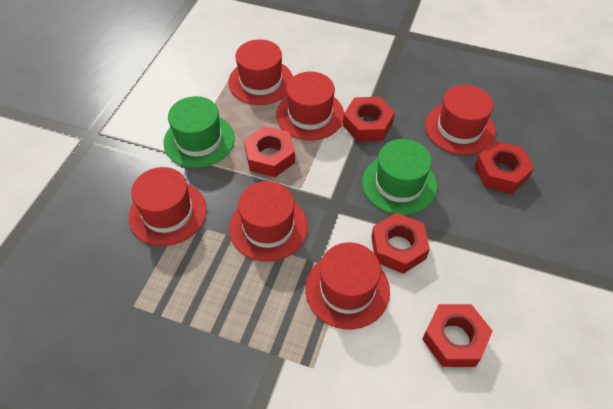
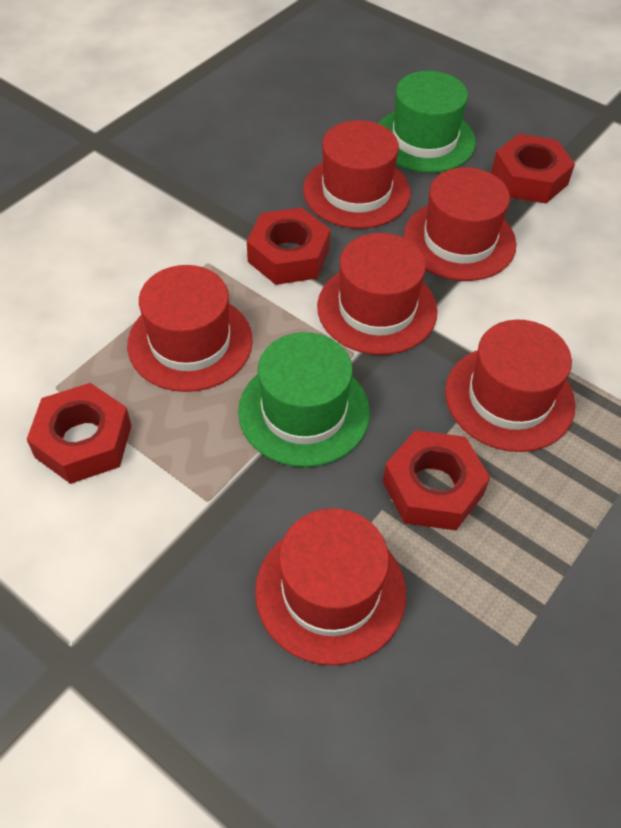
red nut: 5 -> 4

